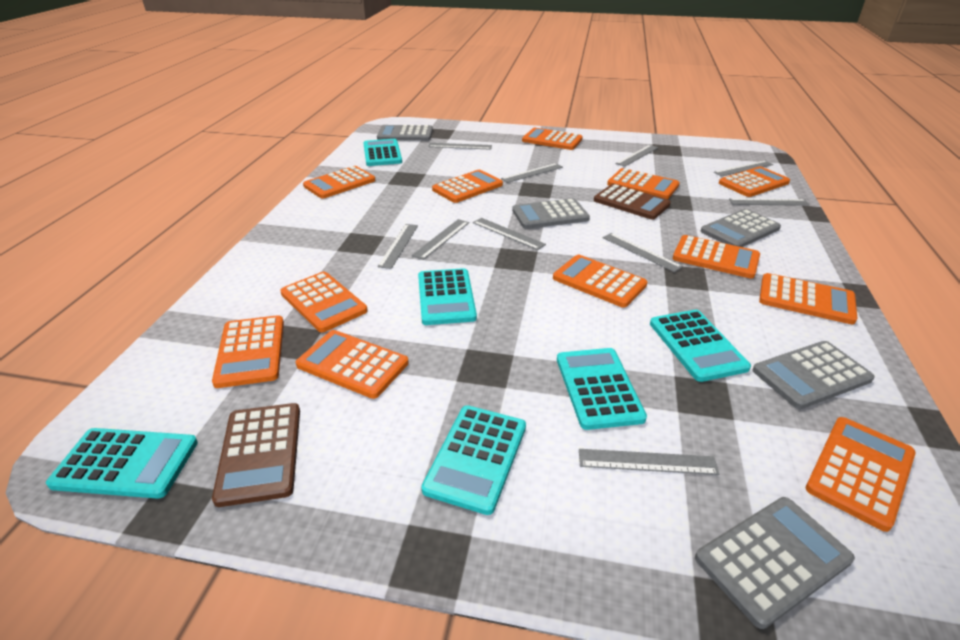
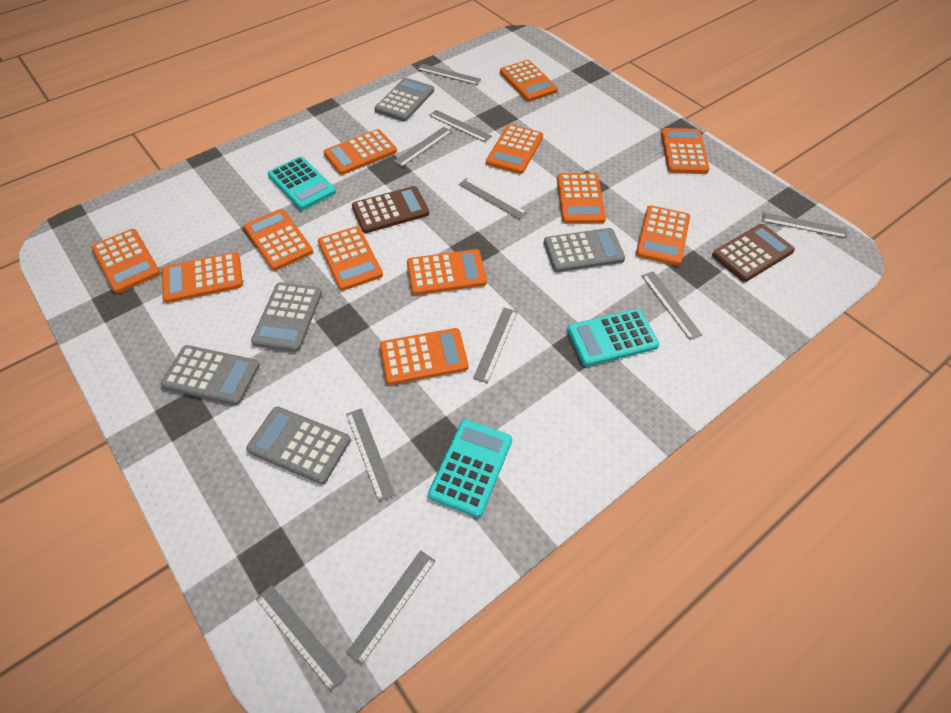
turquoise calculator: 6 -> 3

